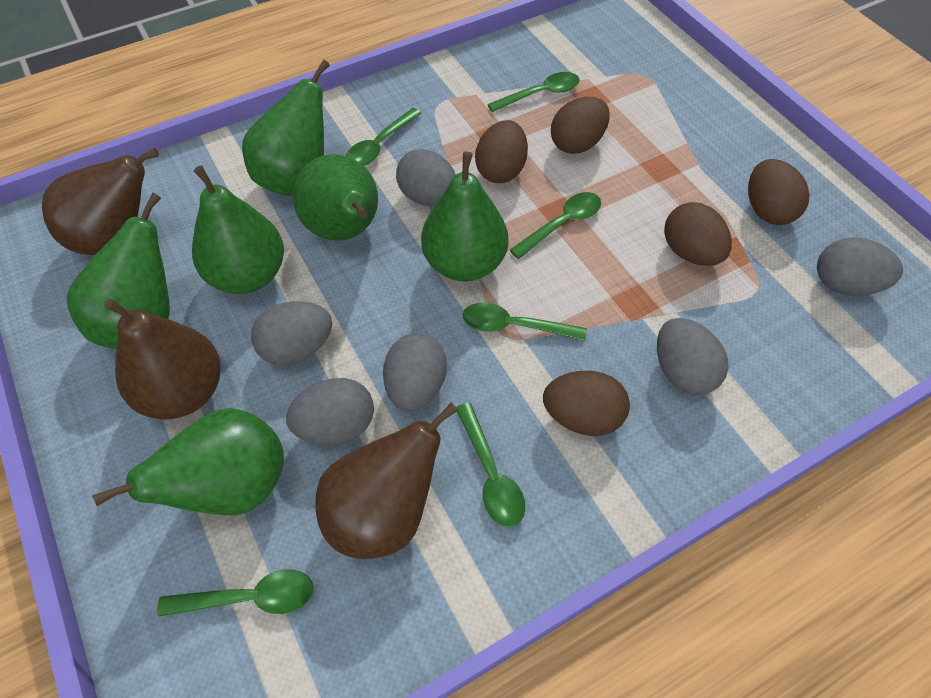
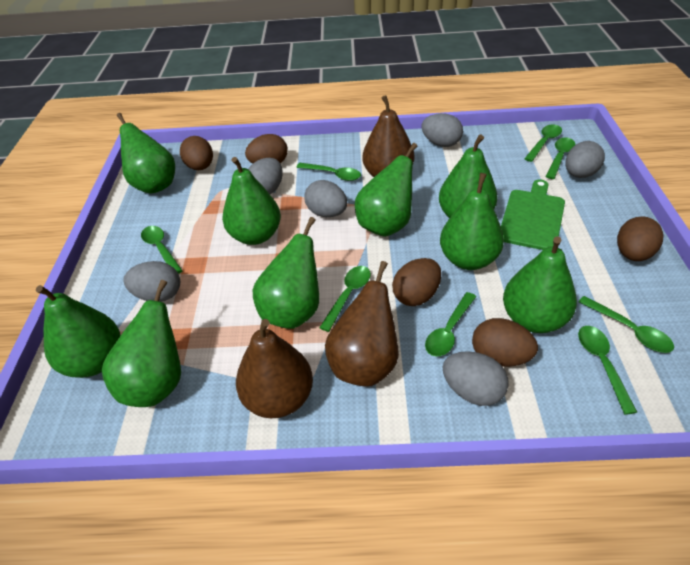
green cutting board: 0 -> 1
green pear: 6 -> 9
green spoon: 6 -> 8

